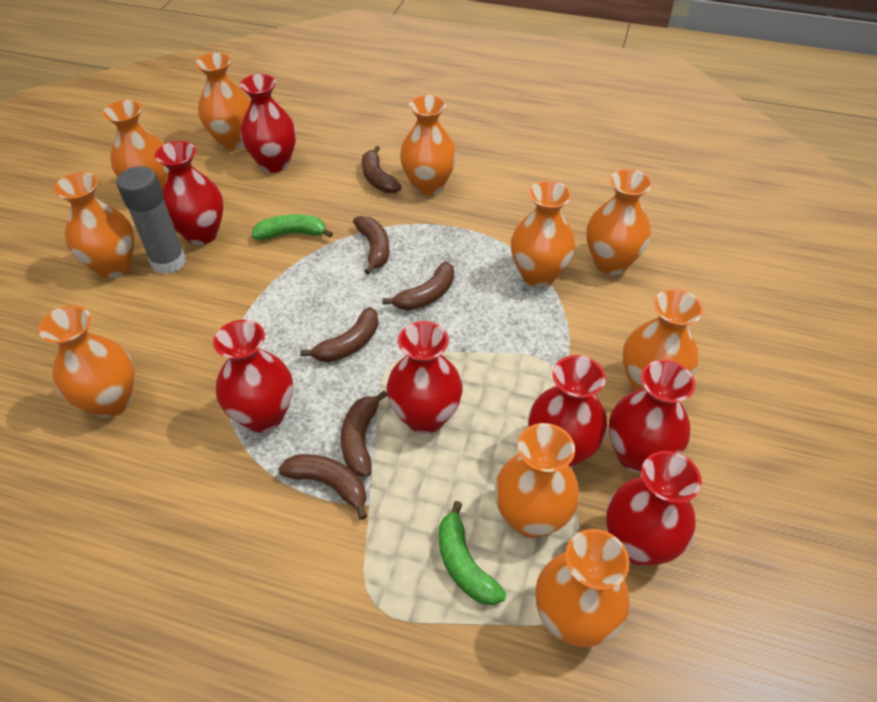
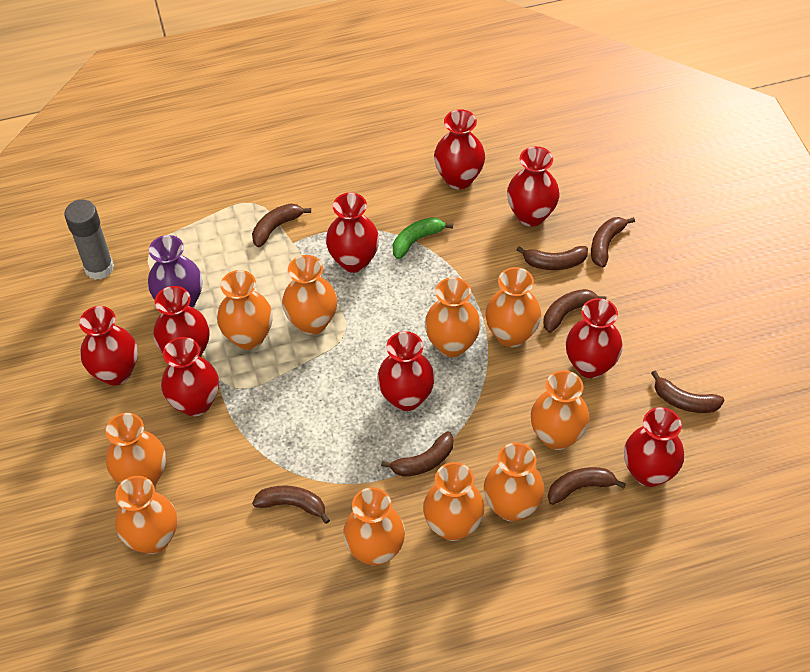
brown banana: 6 -> 8
green banana: 2 -> 1
purple vase: 0 -> 1
red vase: 7 -> 9

